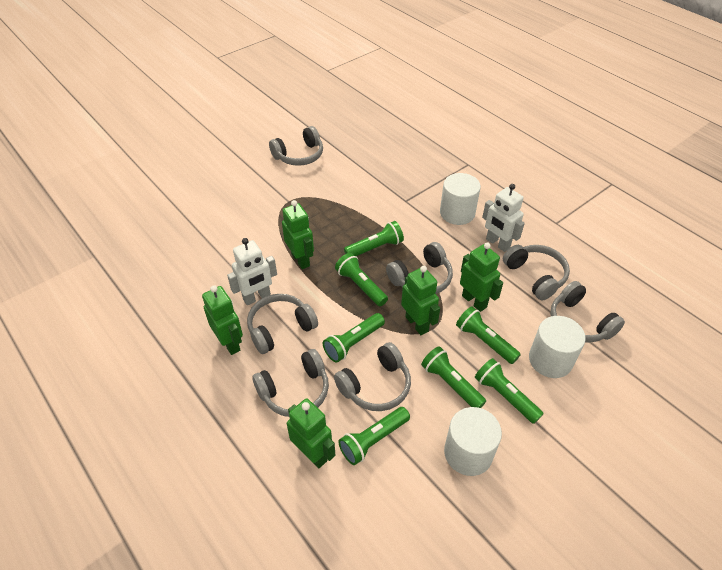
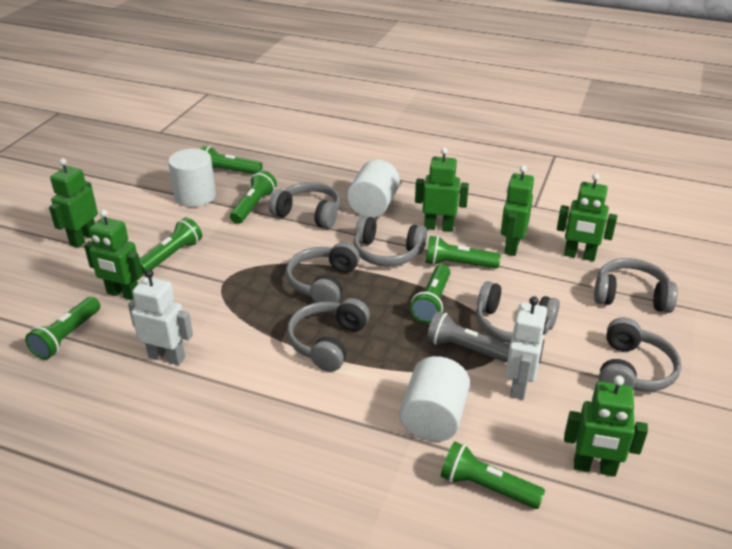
green robot: 5 -> 6
grey flashlight: 0 -> 1

